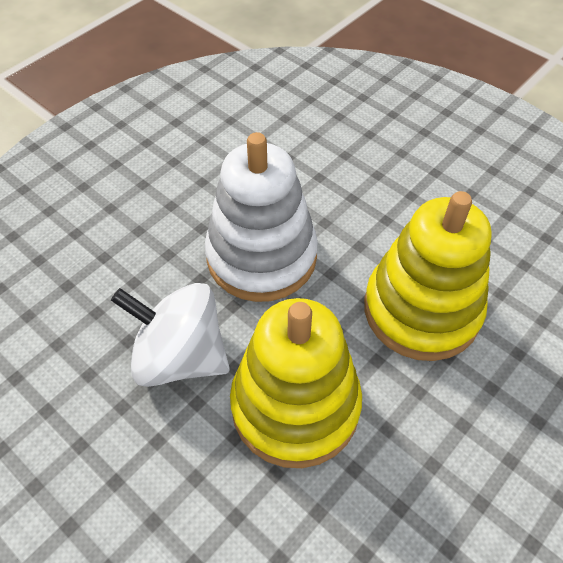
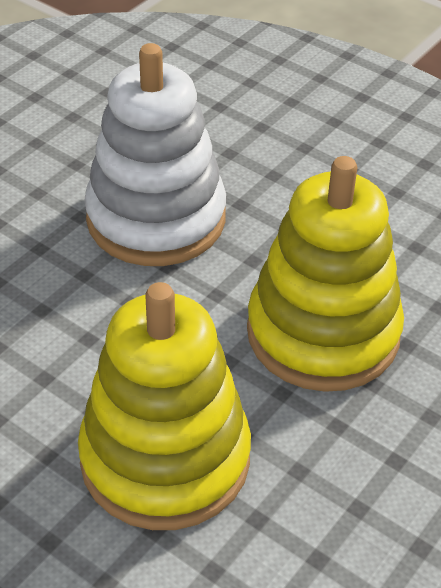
white spinning top: 1 -> 0

